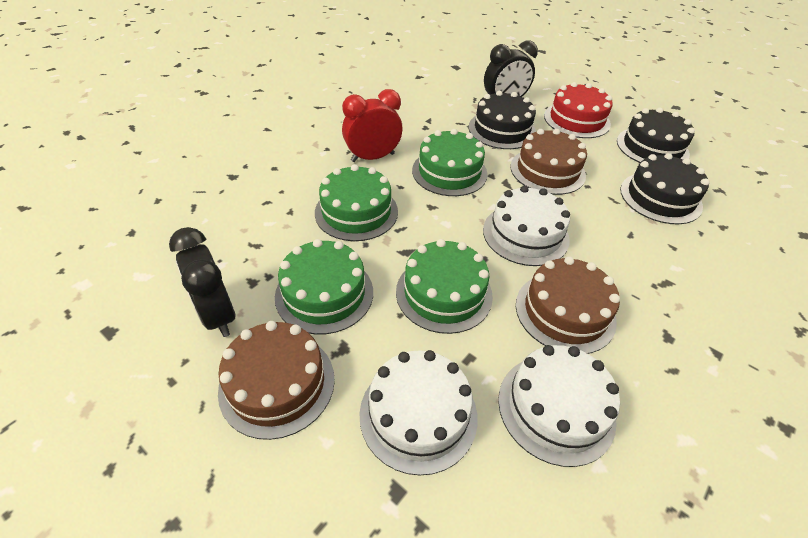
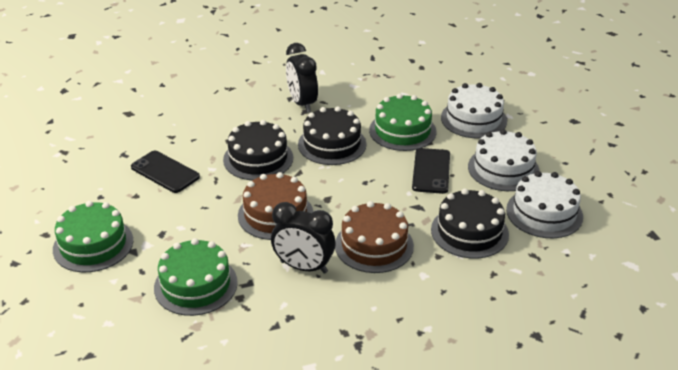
black phone: 0 -> 2
brown cake: 3 -> 2
green cake: 4 -> 3
red cake: 1 -> 0
red clock: 1 -> 0

